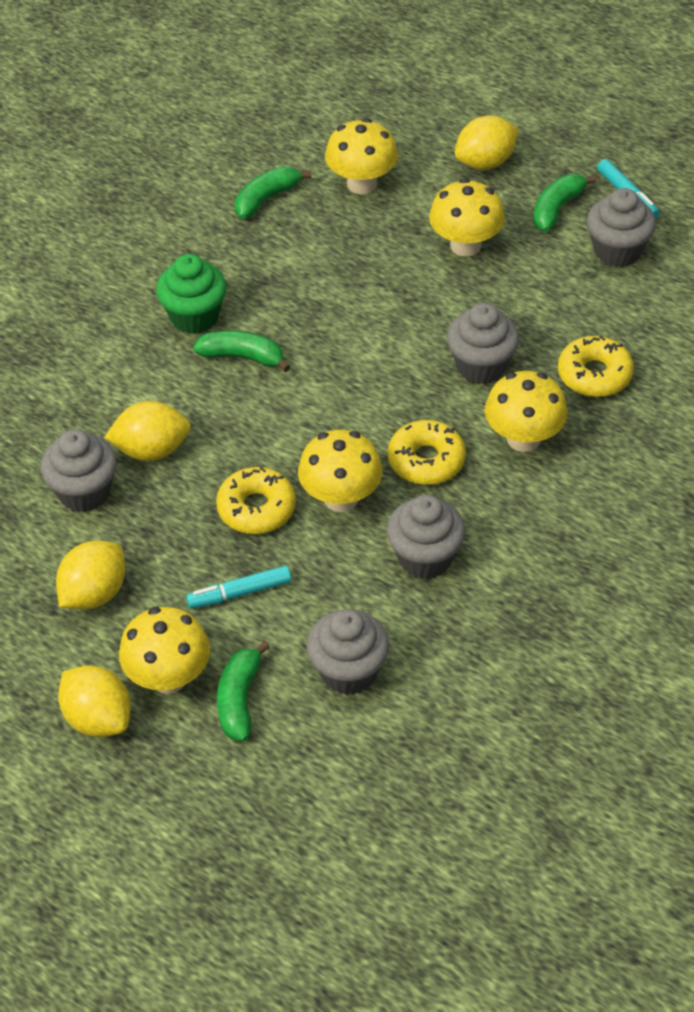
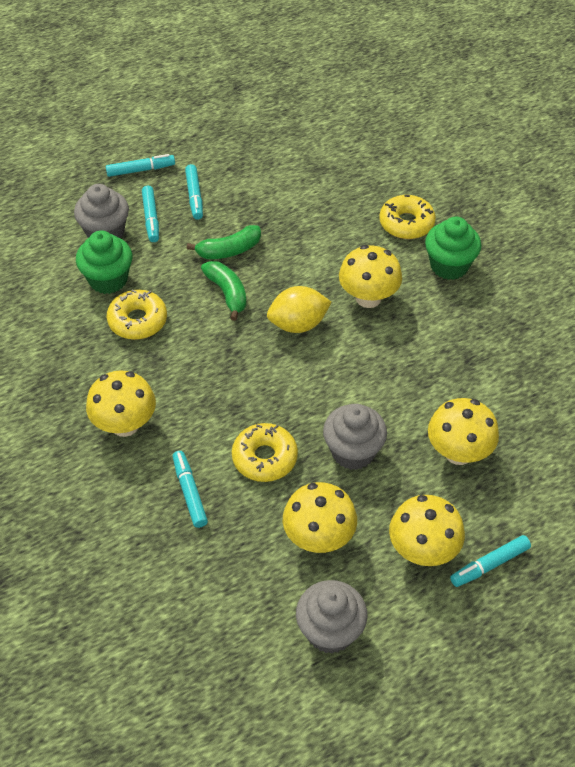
green banana: 4 -> 2
green cupcake: 1 -> 2
grey cupcake: 5 -> 3
turquoise marker: 2 -> 5
yellow lemon: 4 -> 1

